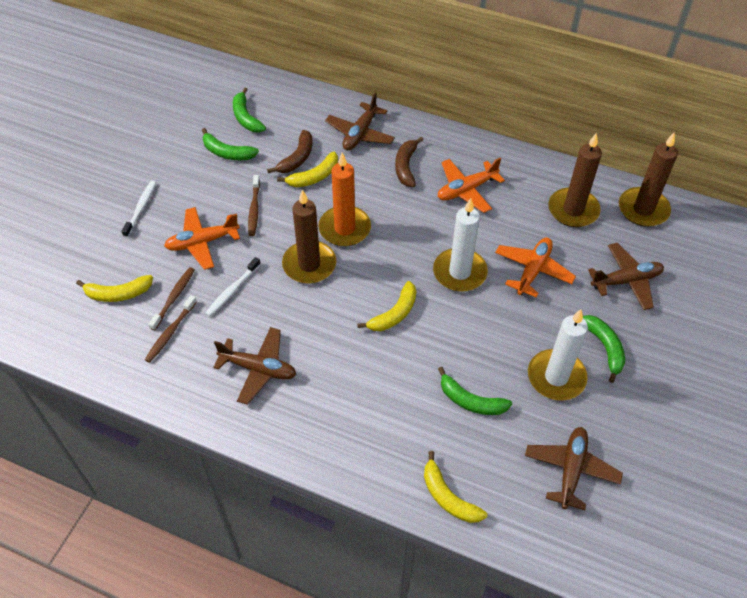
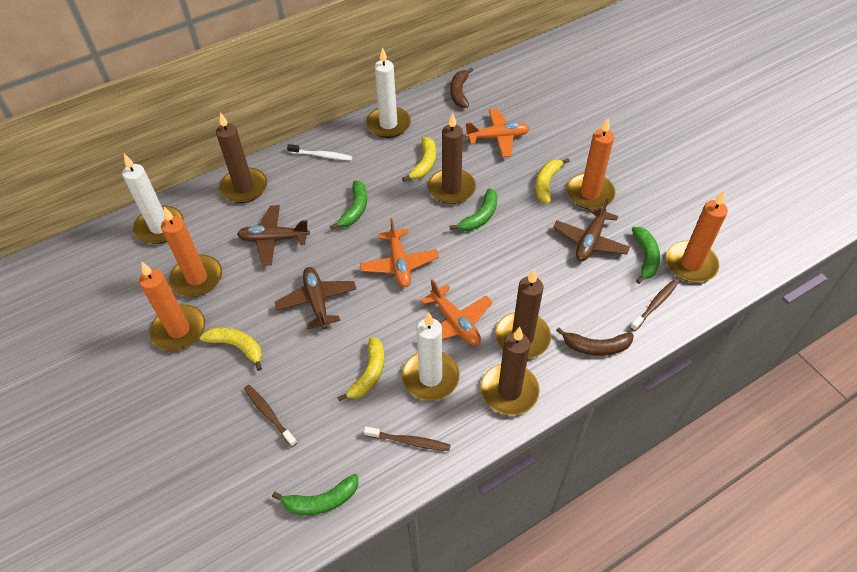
brown candle: 3 -> 4
brown plane: 4 -> 3
orange candle: 1 -> 4
white candle: 2 -> 3
white toothbrush: 2 -> 1

